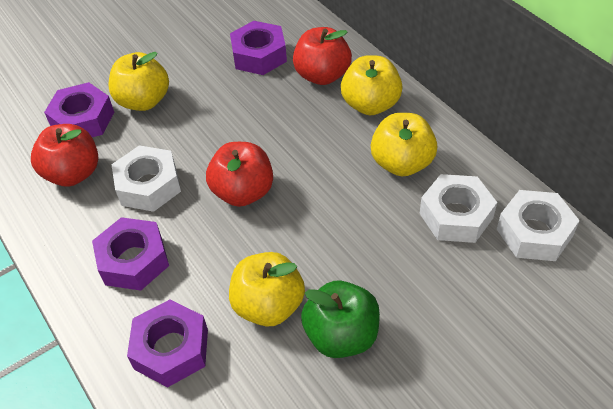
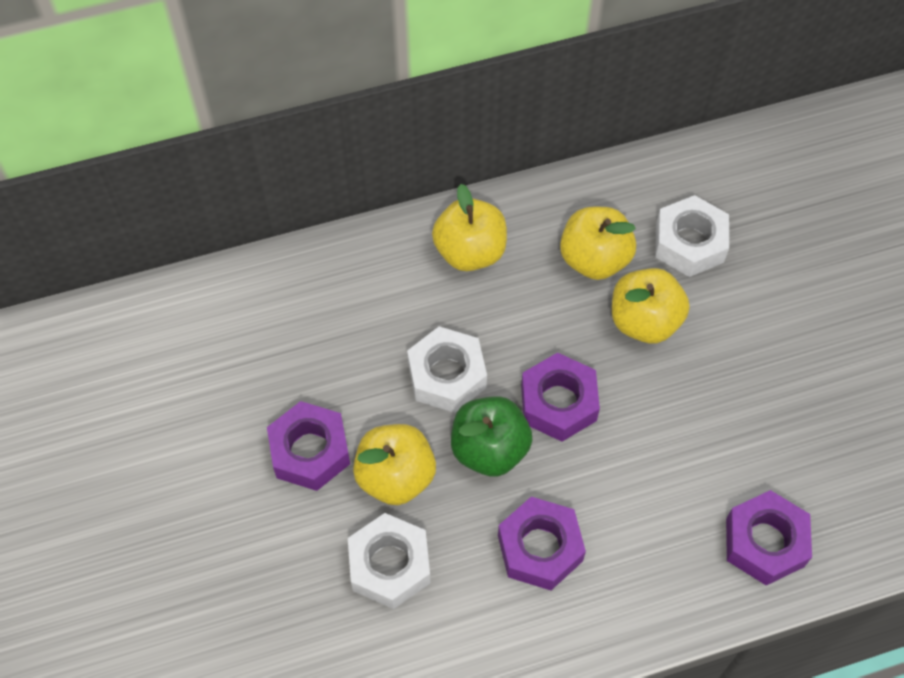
red apple: 3 -> 0

